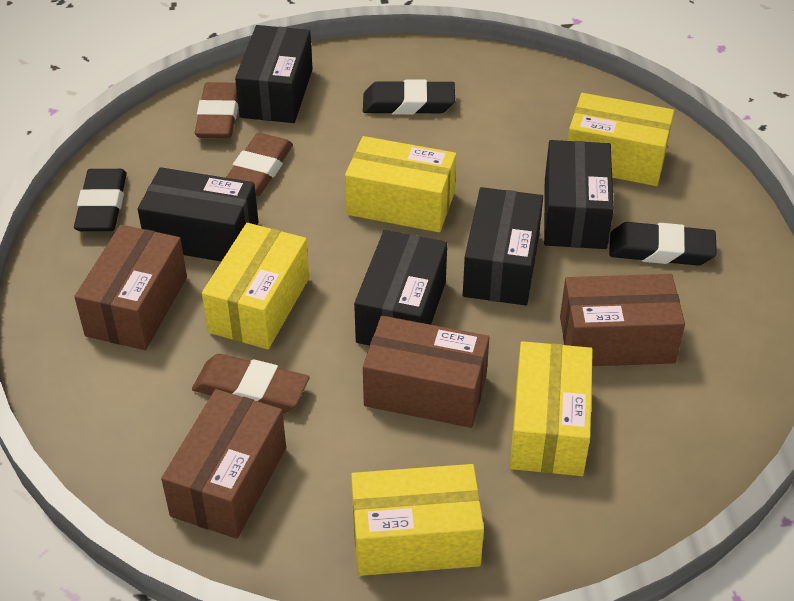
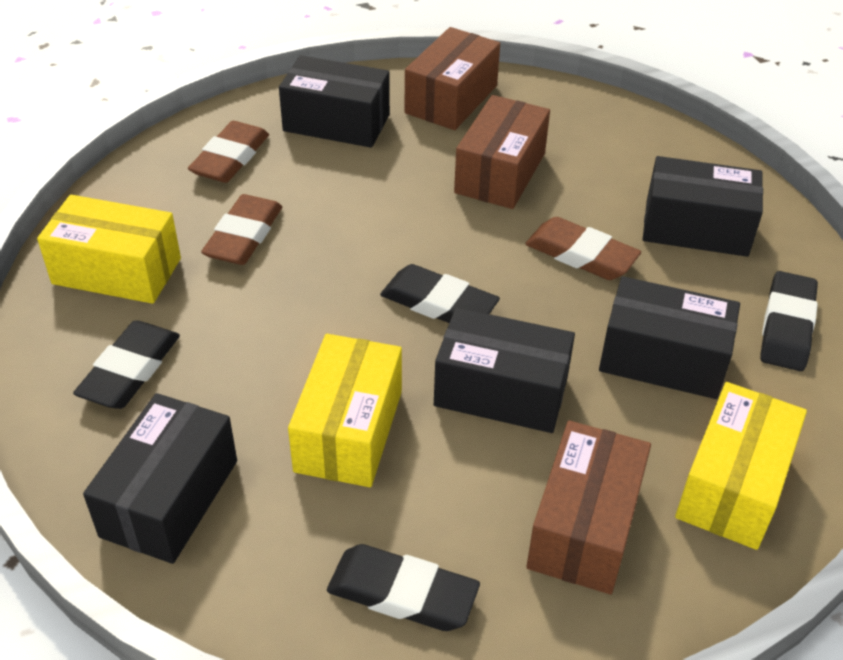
black eraser: 3 -> 4
brown box: 4 -> 3
yellow box: 5 -> 3

